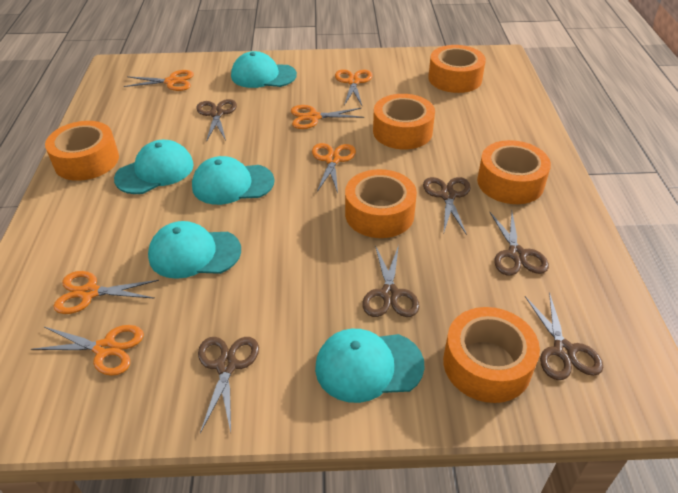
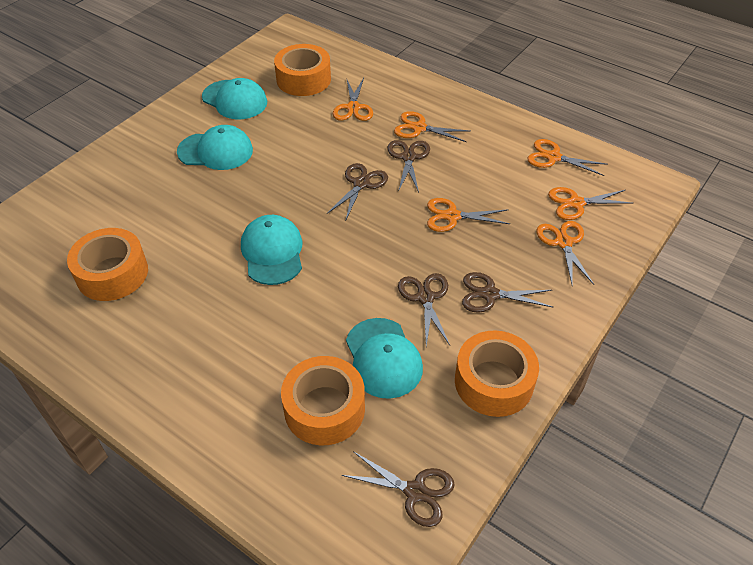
brown scissors: 6 -> 5
orange tape: 6 -> 4
turquoise cap: 5 -> 4

